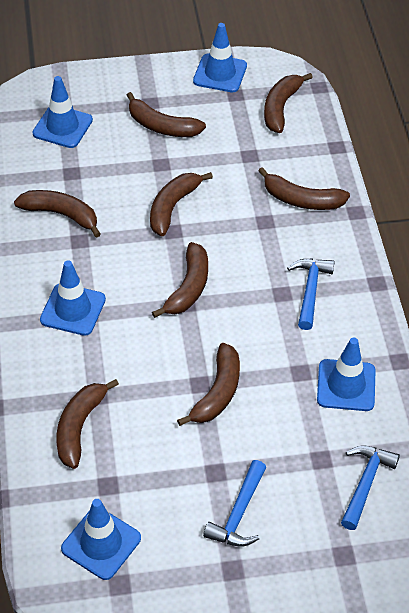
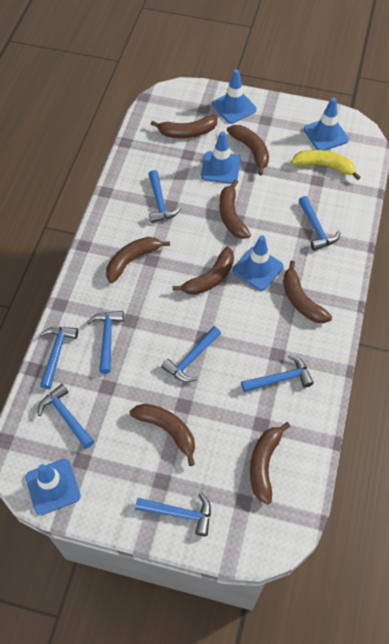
blue hammer: 3 -> 8
yellow banana: 0 -> 1

